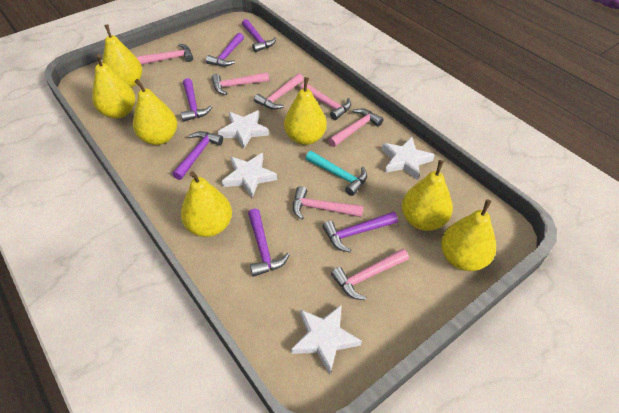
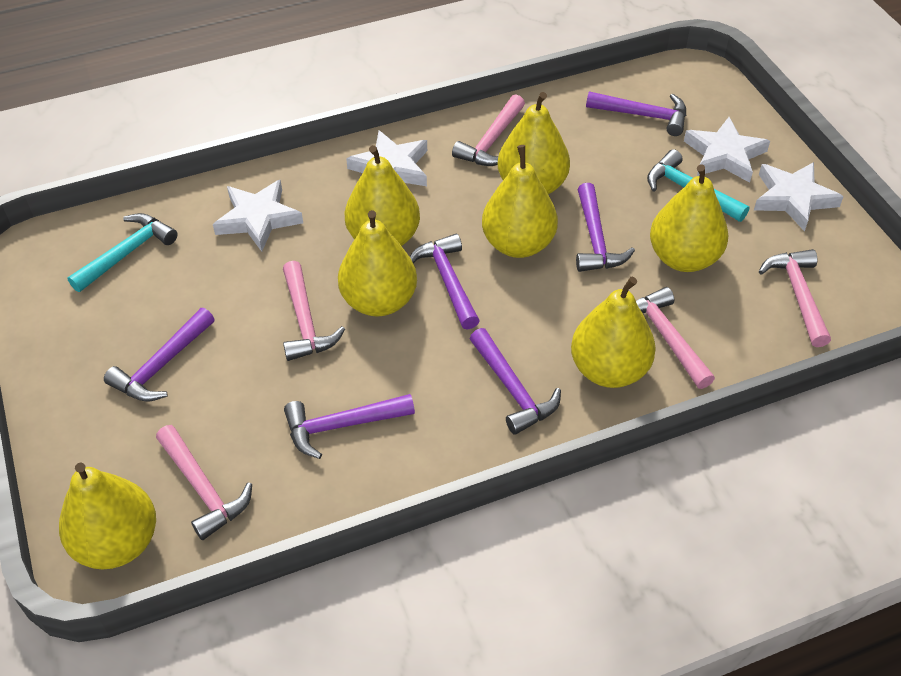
pink hammer: 7 -> 5
turquoise hammer: 1 -> 2

